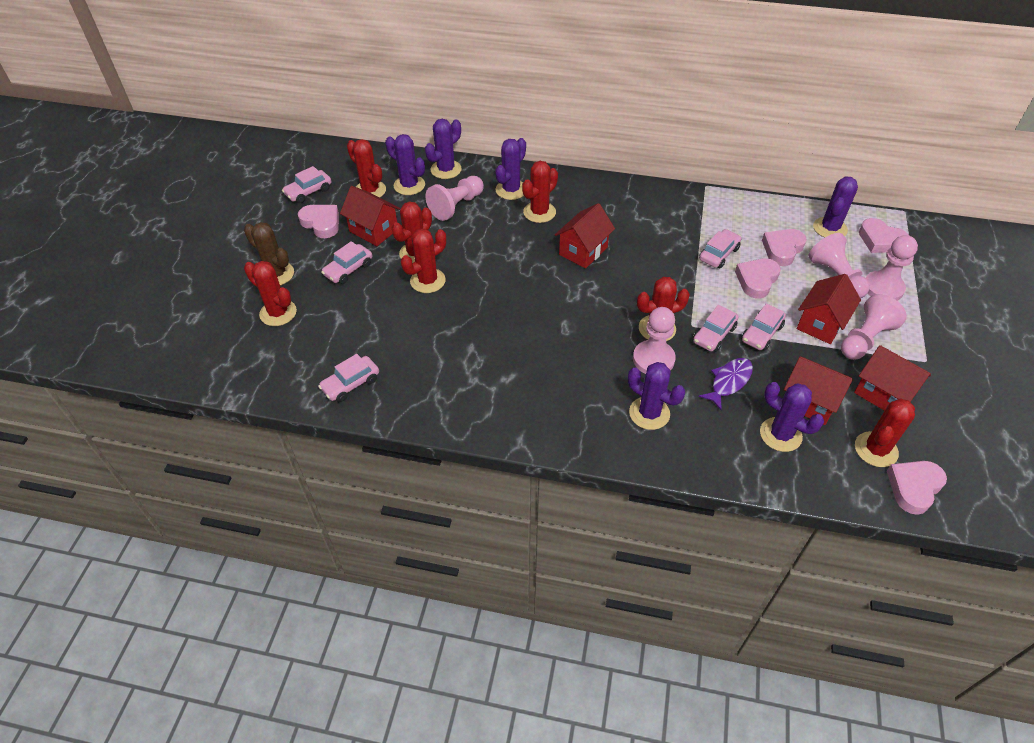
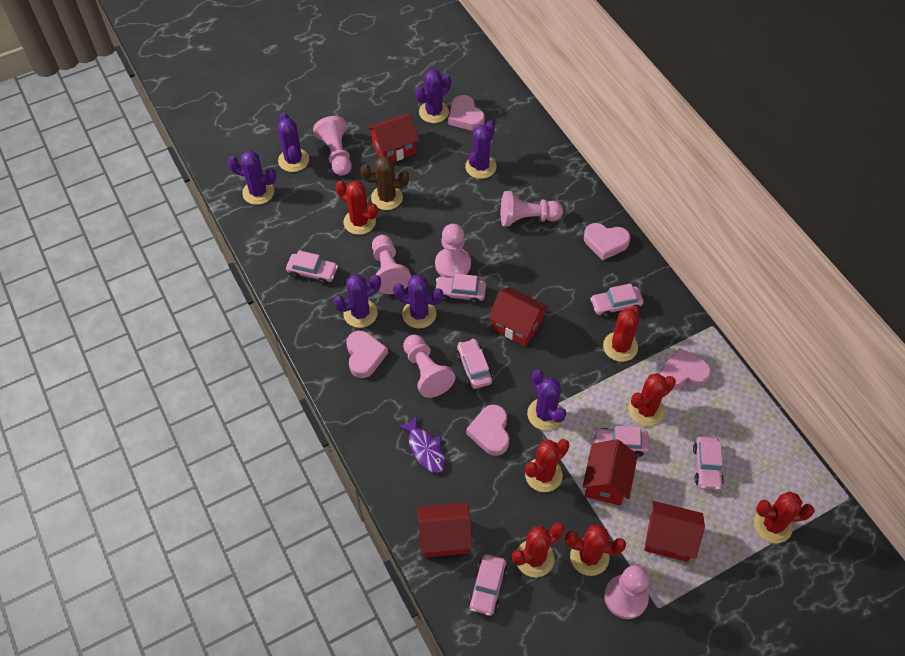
pink car: 6 -> 7
pink pawn: 5 -> 6
purple cactus: 6 -> 7

